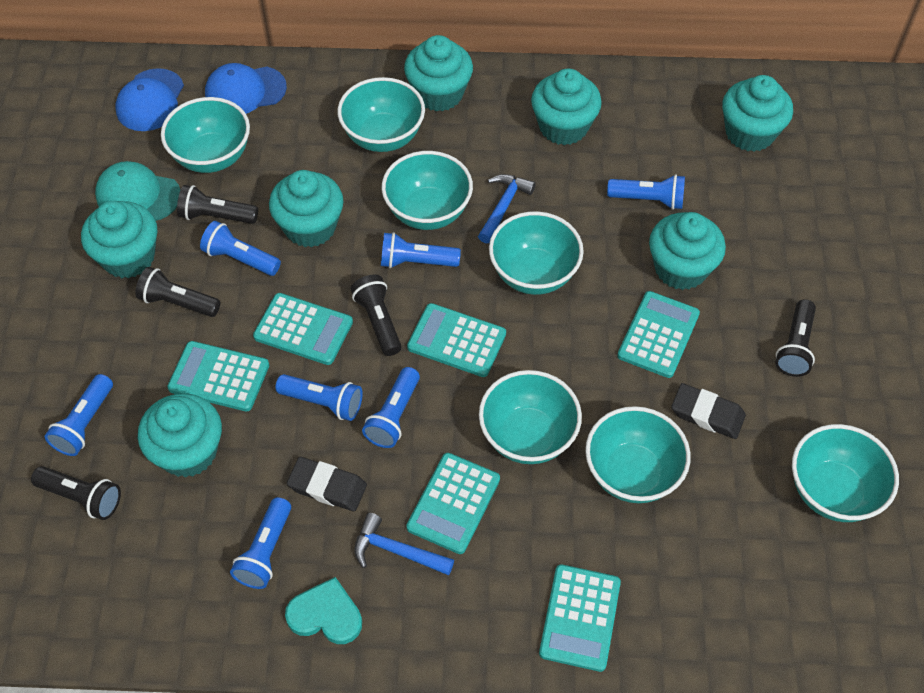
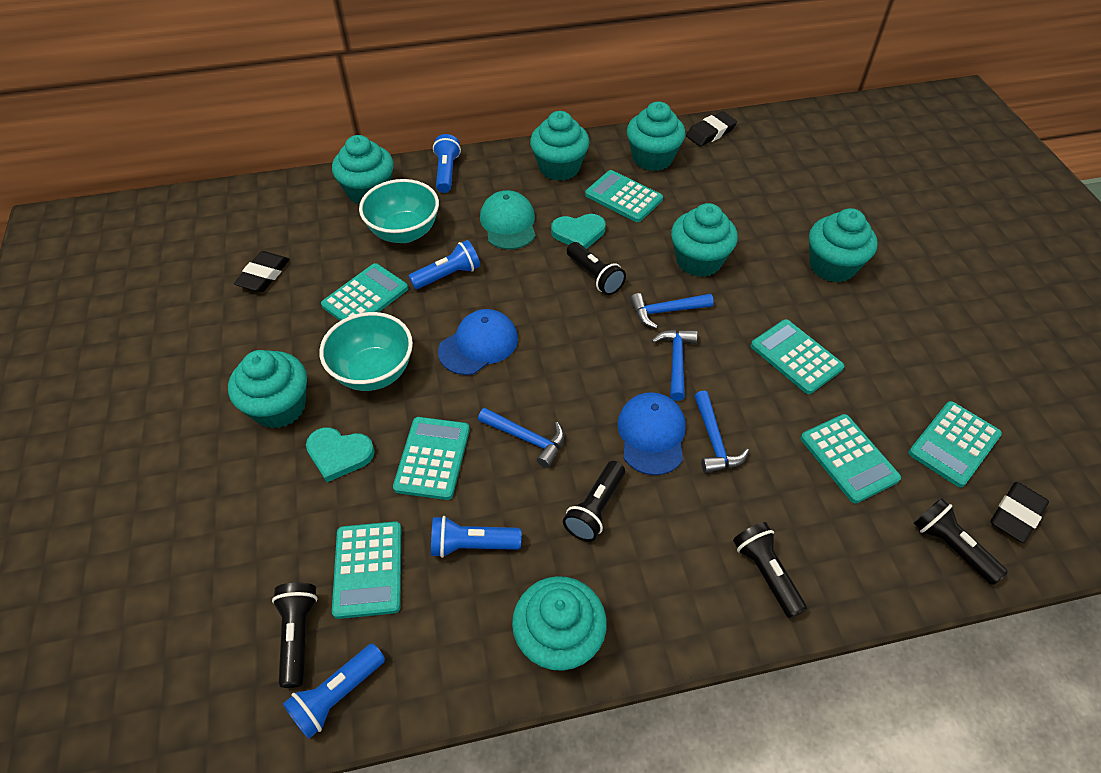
black eraser: 2 -> 3
blue flashlight: 7 -> 4
blue hammer: 2 -> 4
turquoise bowl: 7 -> 2
turquoise calculator: 6 -> 7
turquoise heart: 1 -> 2

